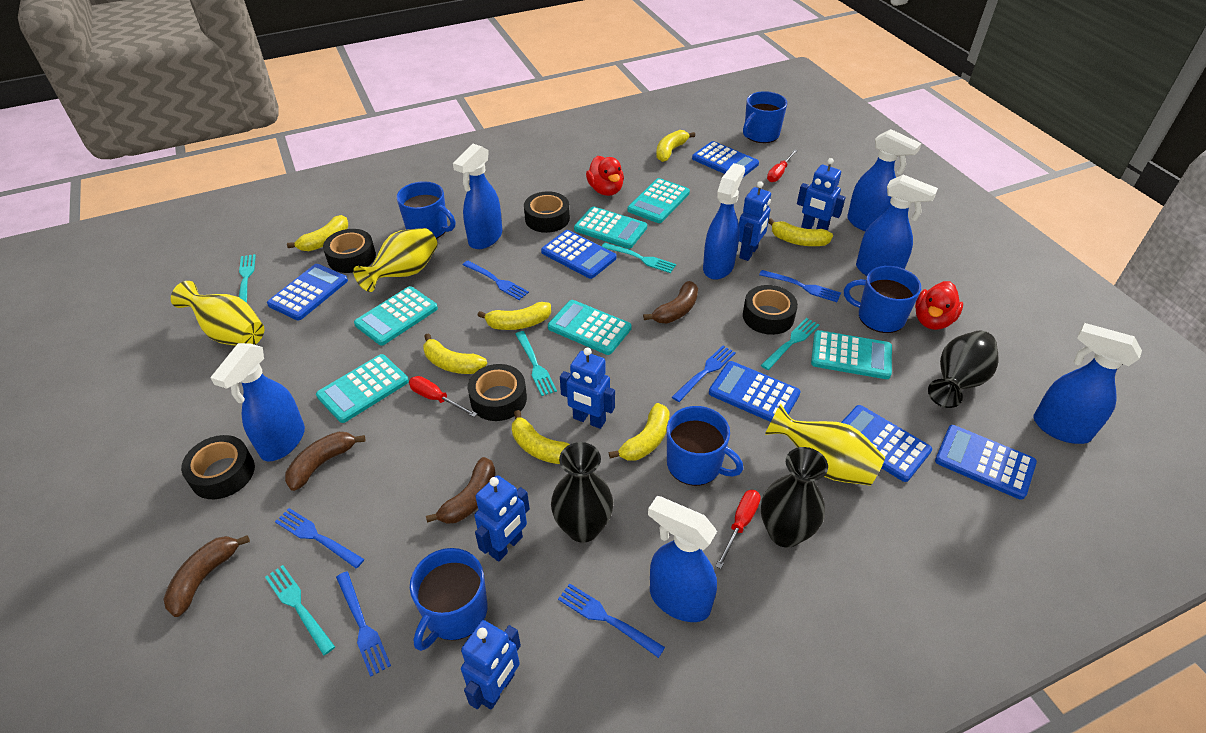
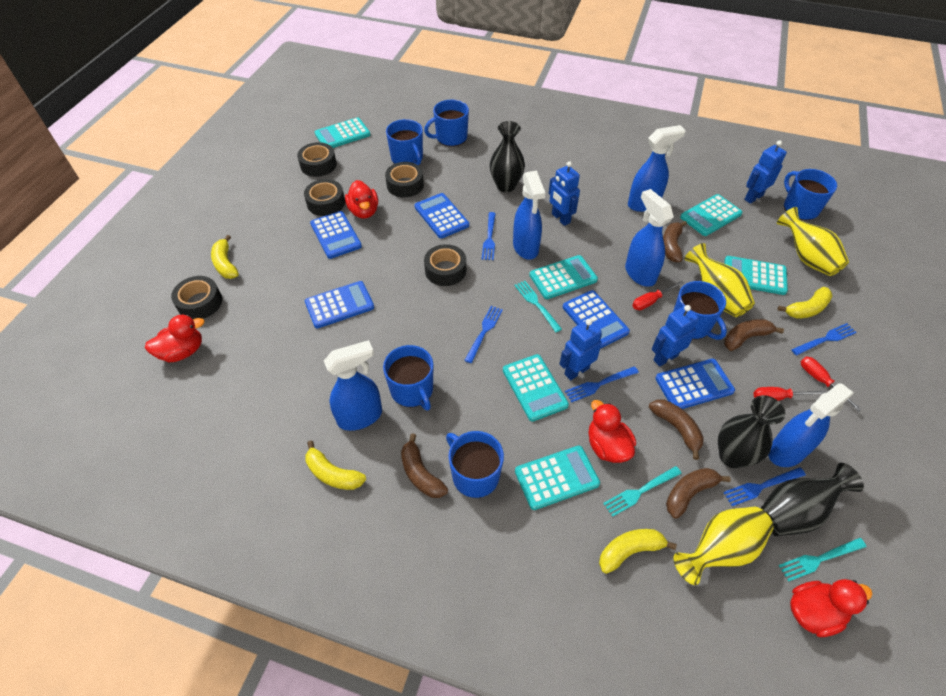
blue calculator: 6 -> 5
blue fork: 6 -> 5
blue mug: 5 -> 6
blue robot: 5 -> 4
blue spray bottle: 7 -> 5
brown banana: 4 -> 5
red duck: 2 -> 4
turquoise fork: 5 -> 3
yellow banana: 7 -> 4

